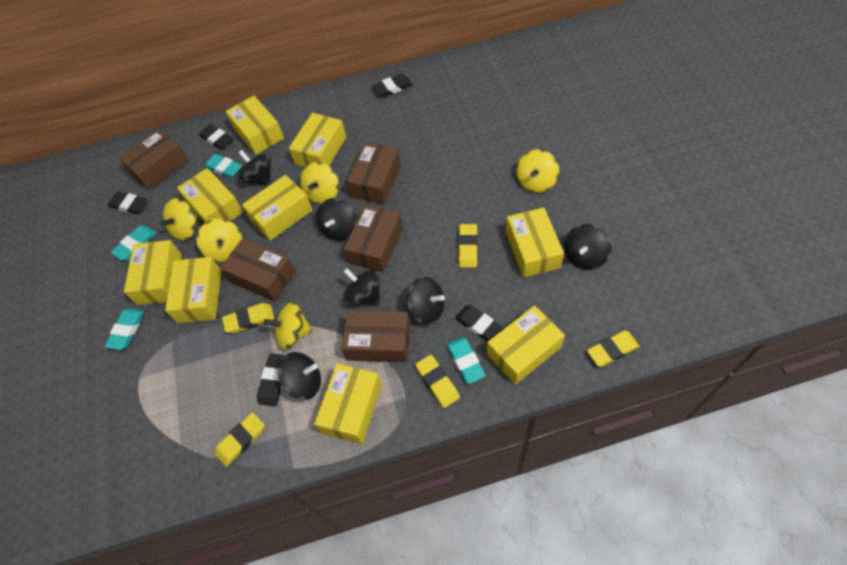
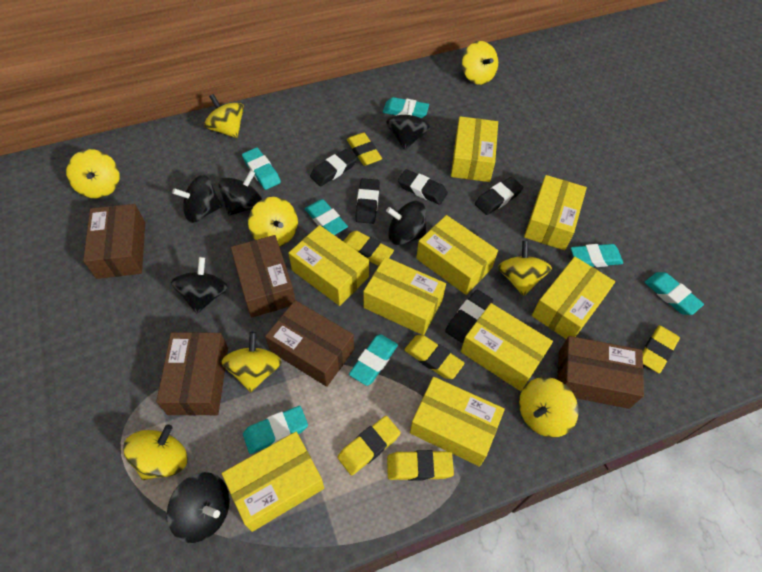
turquoise eraser: 4 -> 7
yellow eraser: 5 -> 6
yellow spinning top: 5 -> 8

